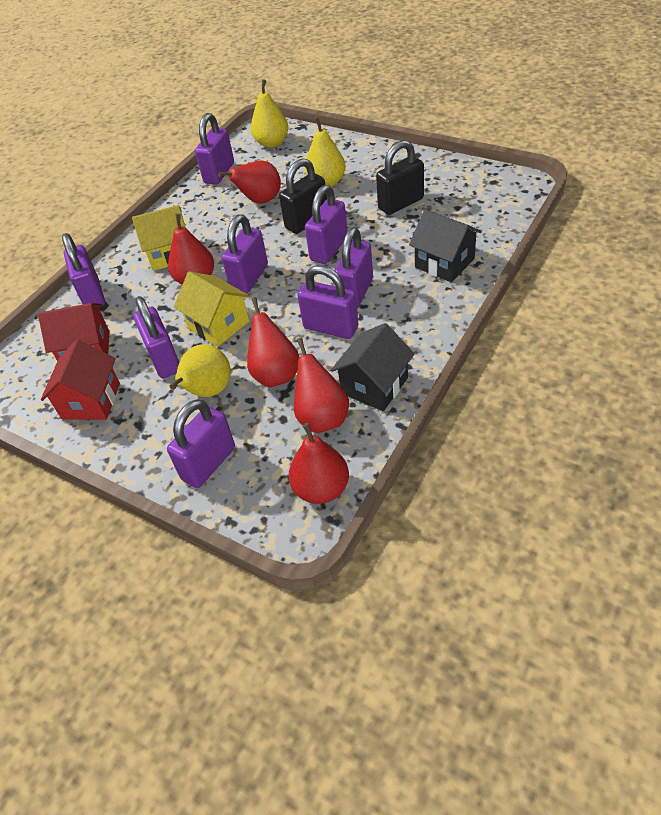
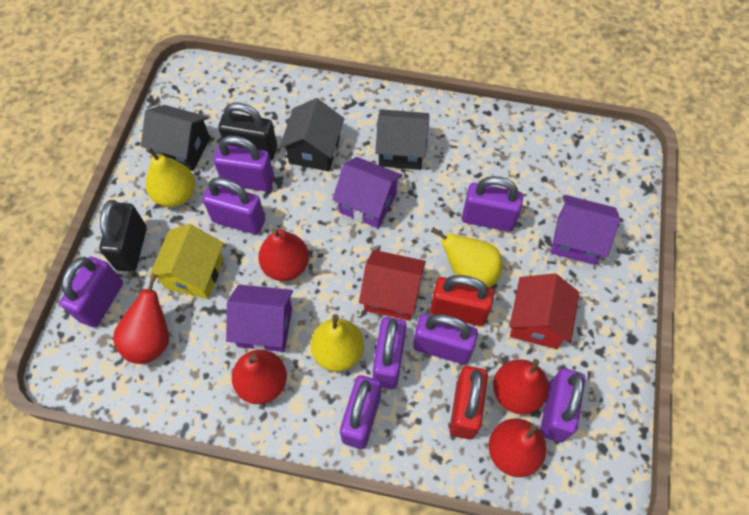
black house: 2 -> 3
purple house: 0 -> 3
red padlock: 0 -> 2
yellow house: 2 -> 1

